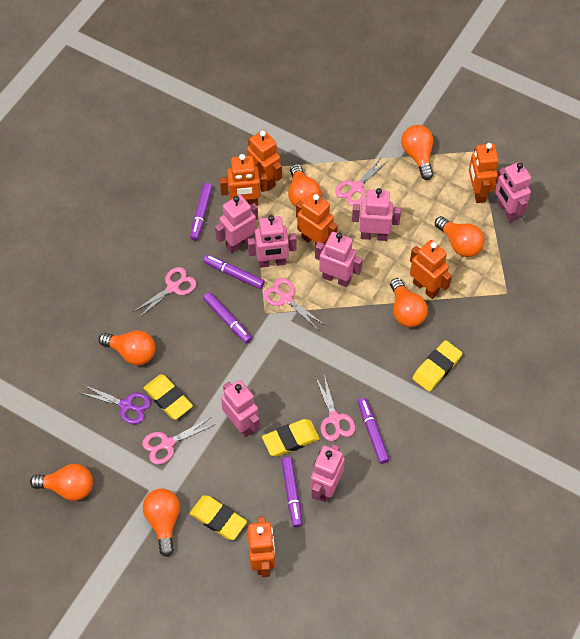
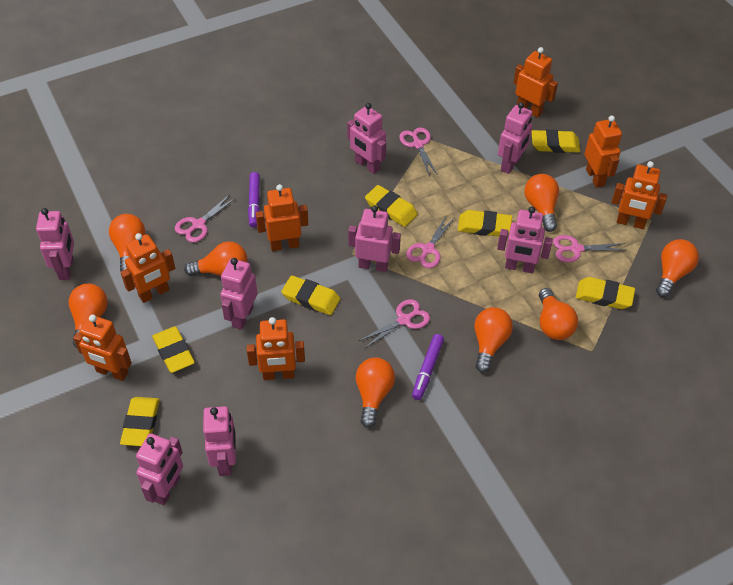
orange light bulb: 7 -> 8
orange robot: 6 -> 7
pink robot: 7 -> 8
purple marker: 5 -> 2
purple scissors: 1 -> 0
yellow eraser: 4 -> 7

